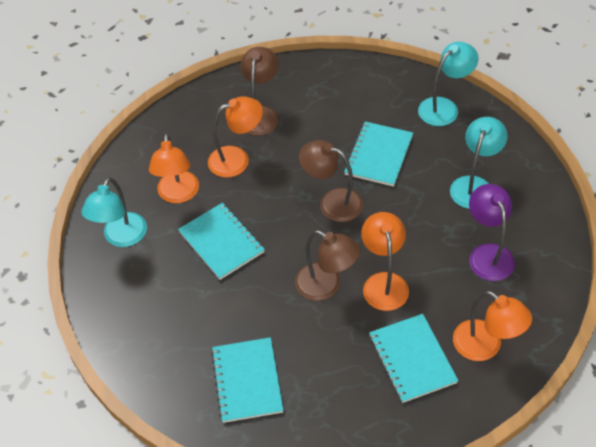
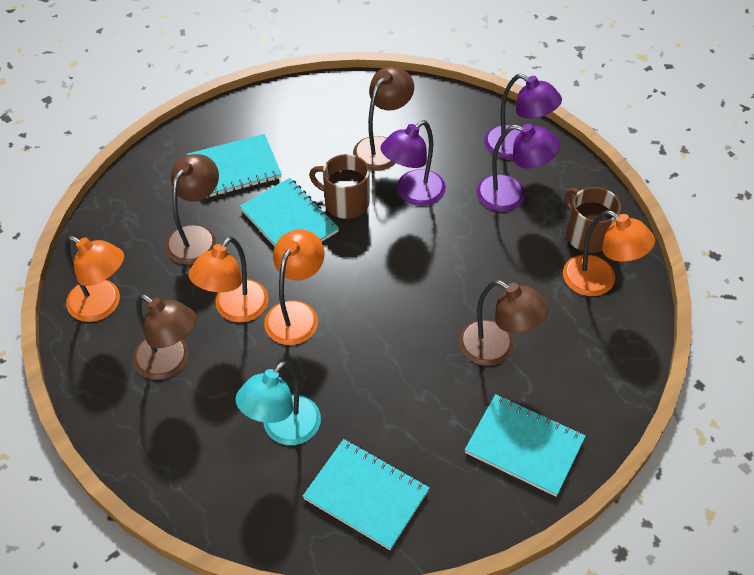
brown lamp: 3 -> 4
brown mug: 0 -> 2
purple lamp: 1 -> 3
turquoise lamp: 3 -> 1

